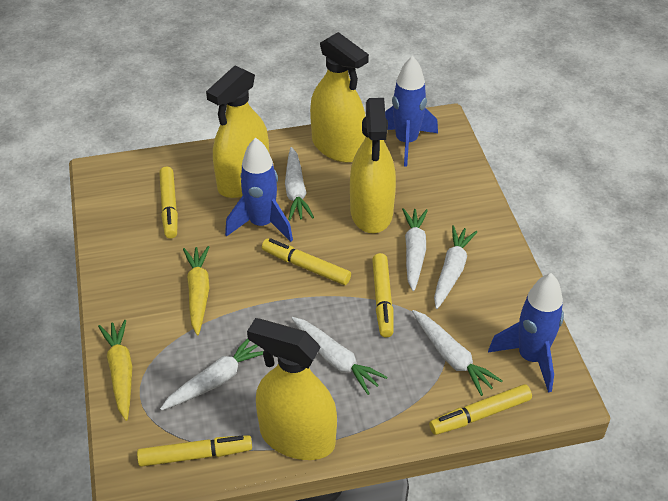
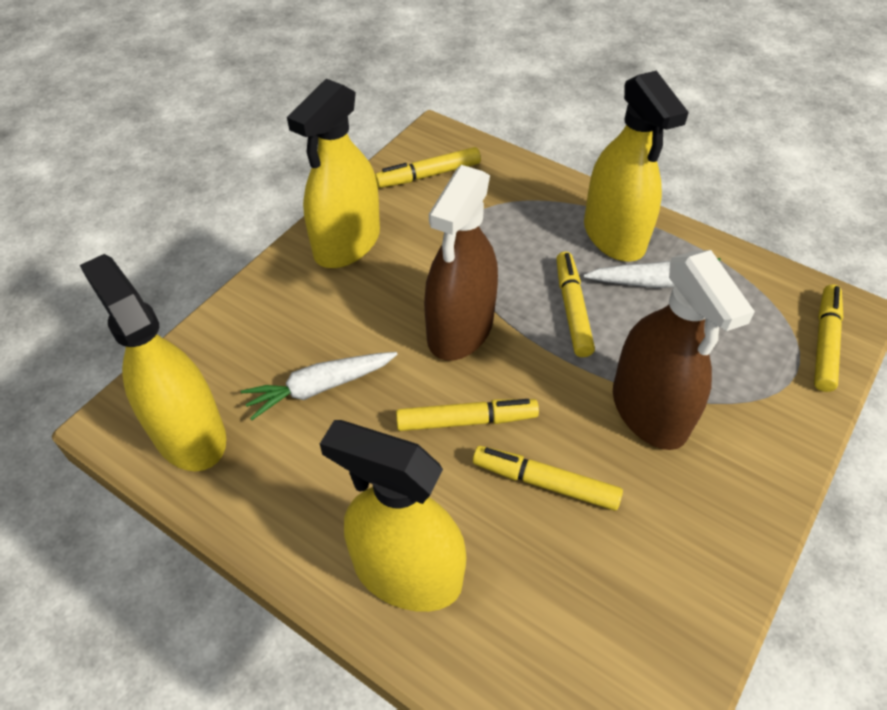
blue rocket: 3 -> 0
brown spray bottle: 0 -> 2
white carrot: 6 -> 2
yellow carrot: 2 -> 0

